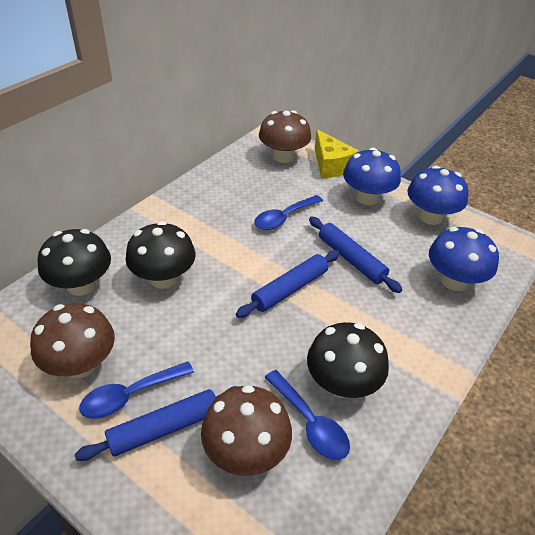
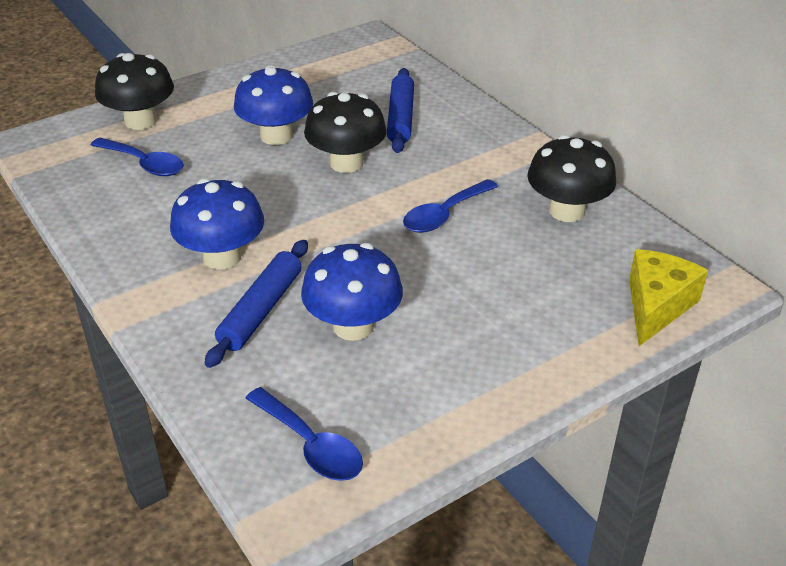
blue rolling pin: 3 -> 2
brown mushroom: 3 -> 0

